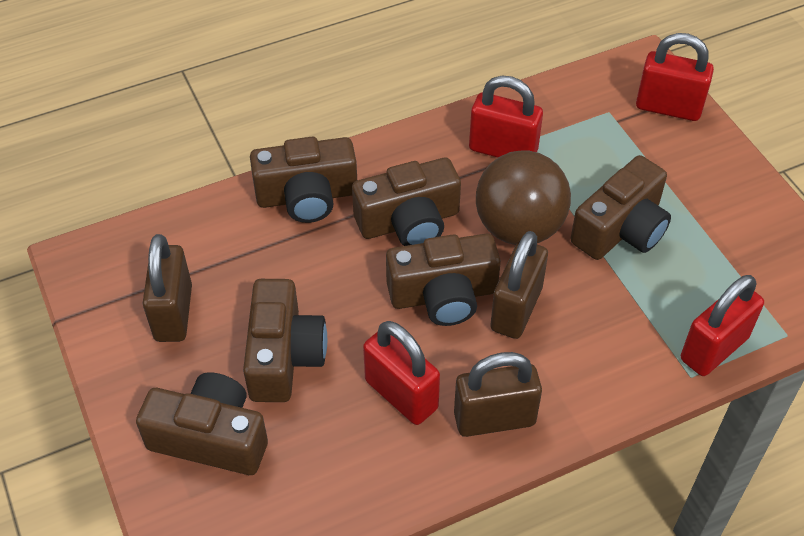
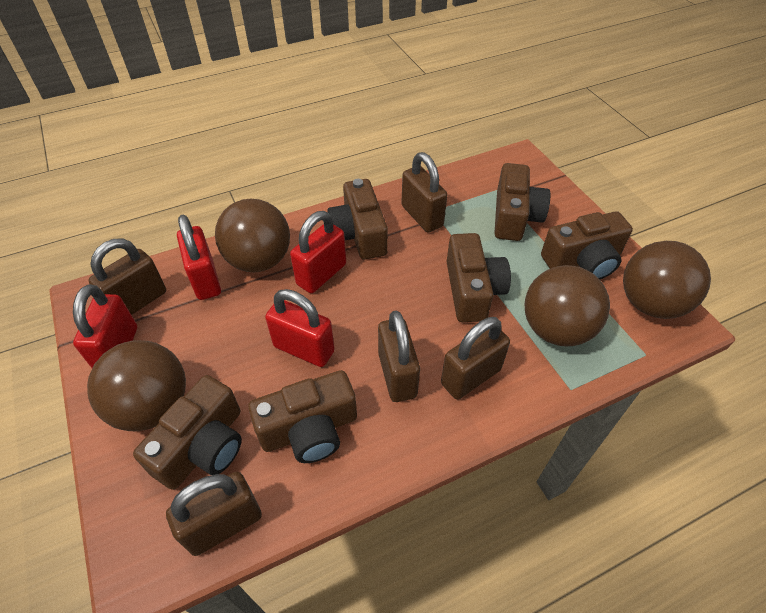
brown ball: 1 -> 4
brown padlock: 3 -> 5

